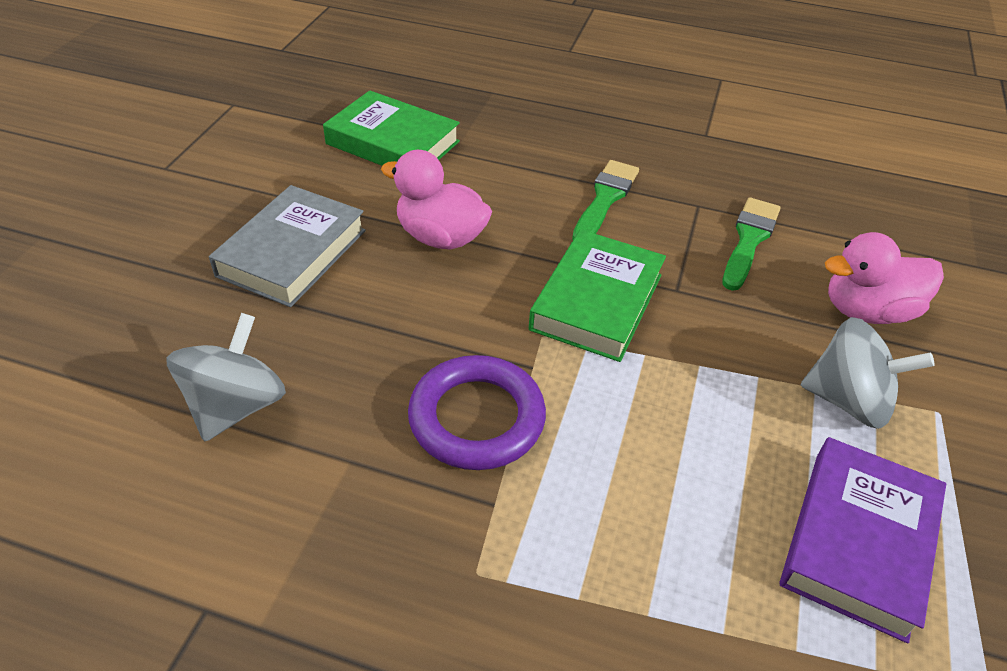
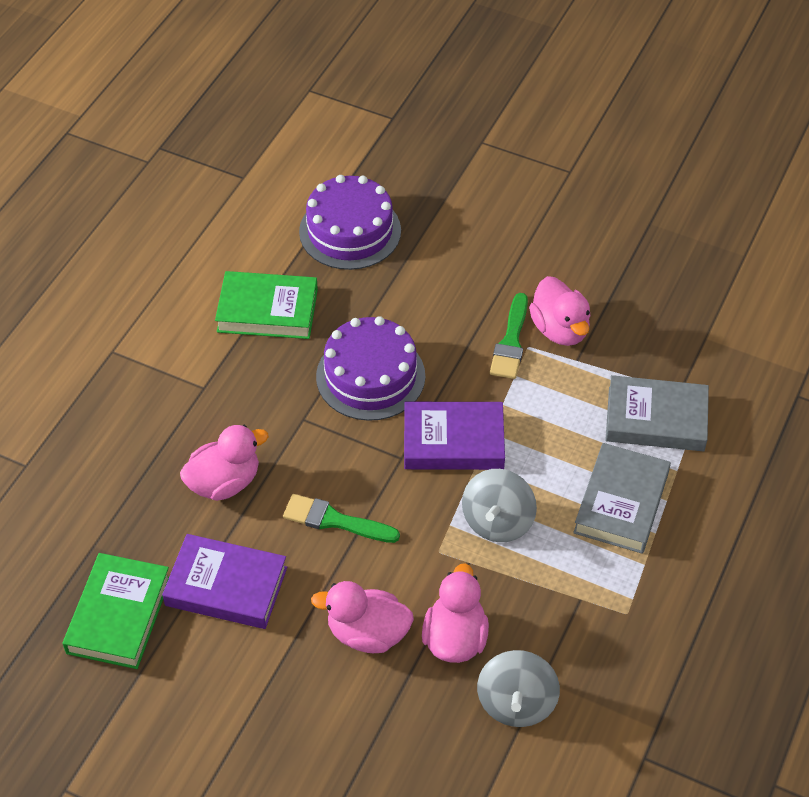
grey book: 1 -> 2
pink duck: 2 -> 4
purple book: 1 -> 2
purple cake: 0 -> 2
purple ring: 1 -> 0

